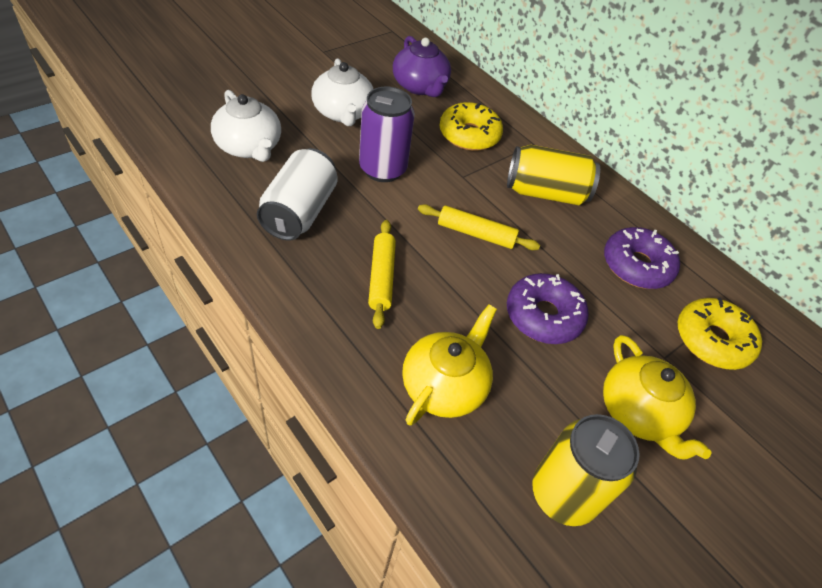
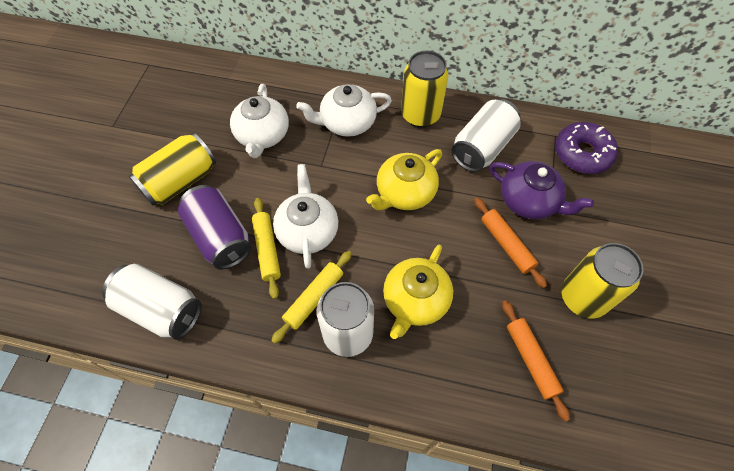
orange rolling pin: 0 -> 2
purple donut: 2 -> 1
white can: 1 -> 3
white teapot: 2 -> 3
yellow can: 2 -> 3
yellow donut: 2 -> 0

